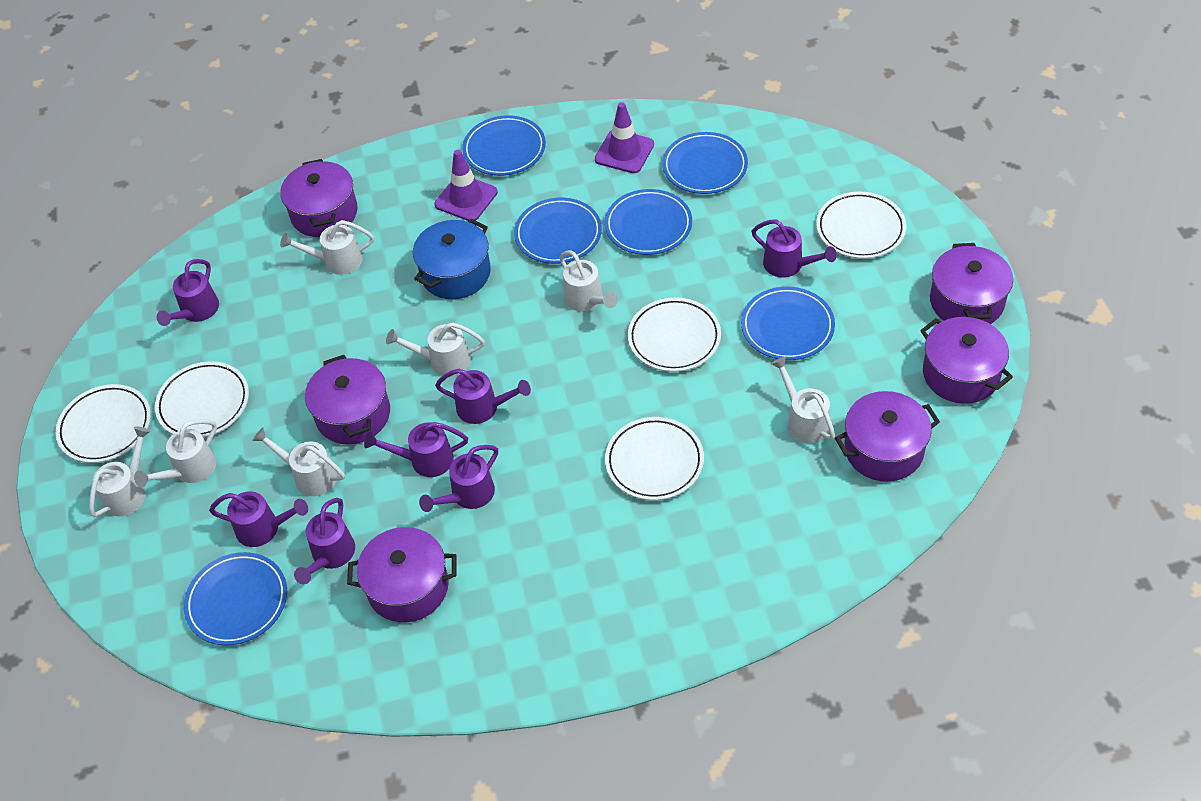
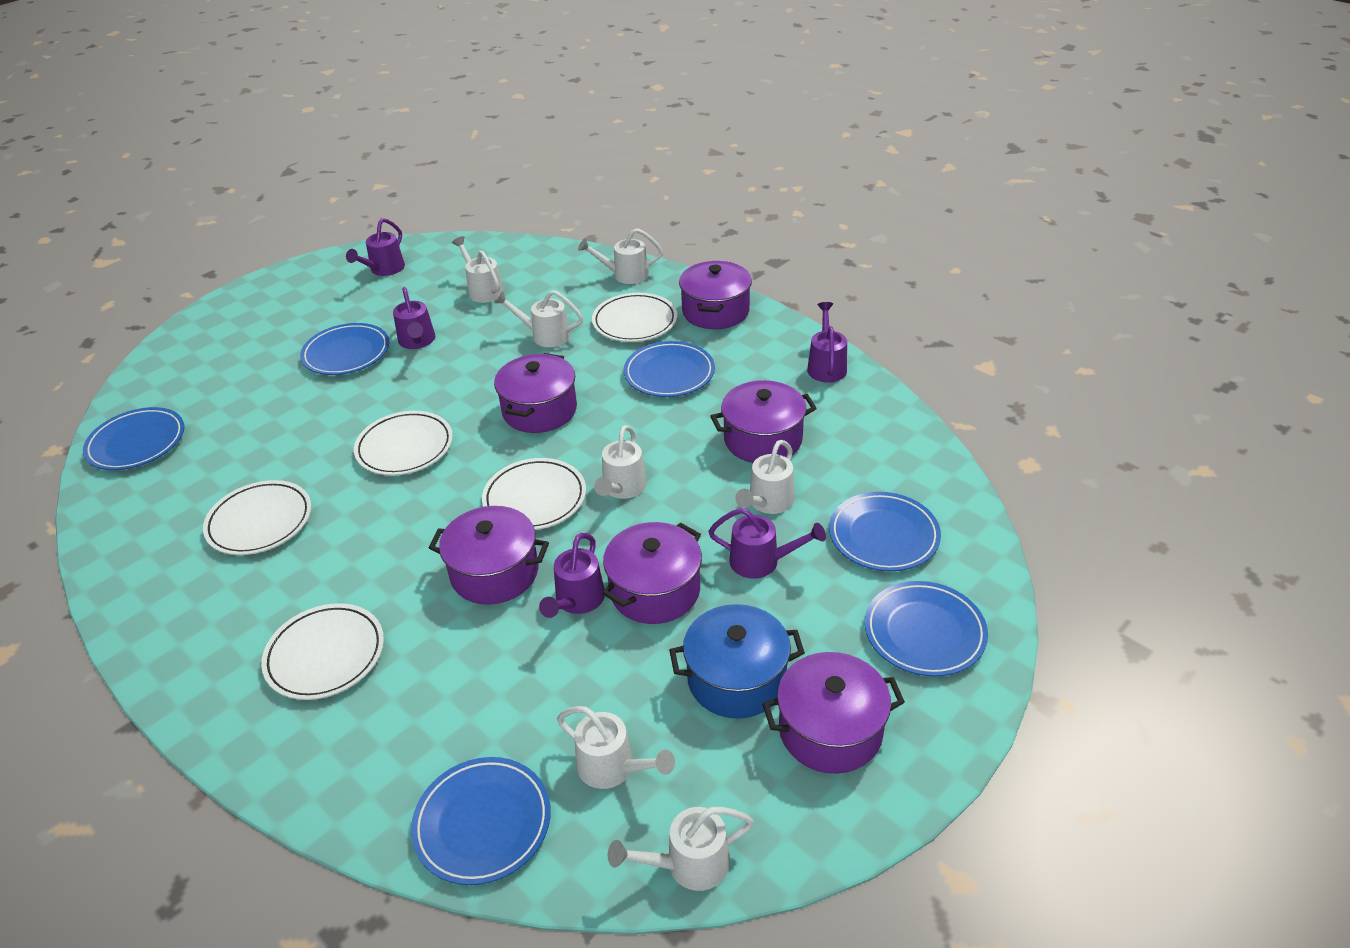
purple traffic cone: 2 -> 0
purple watering can: 7 -> 5

